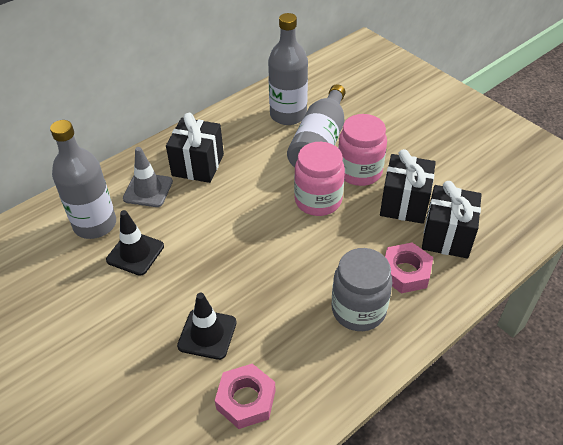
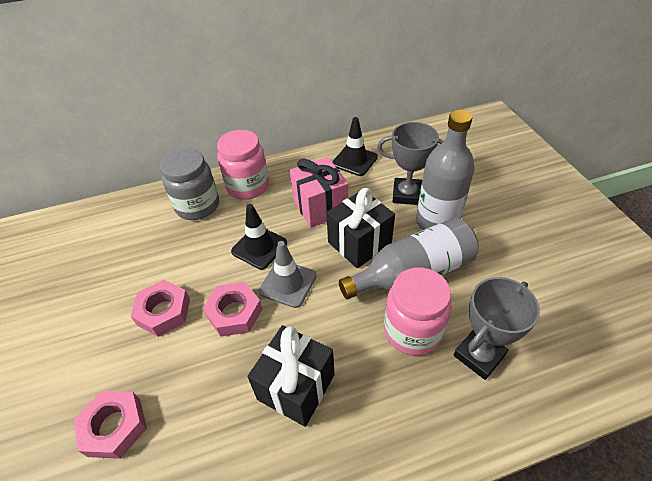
black gift: 3 -> 2
grey bottle: 3 -> 2
grey trophy: 0 -> 2
pink gift: 0 -> 1
pink nut: 2 -> 3

